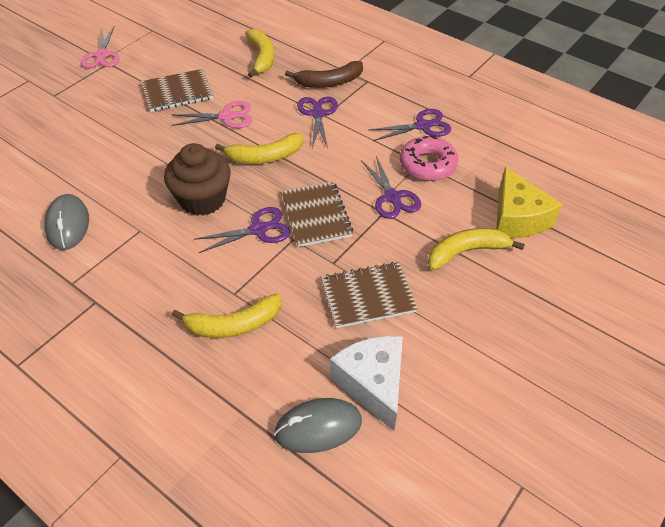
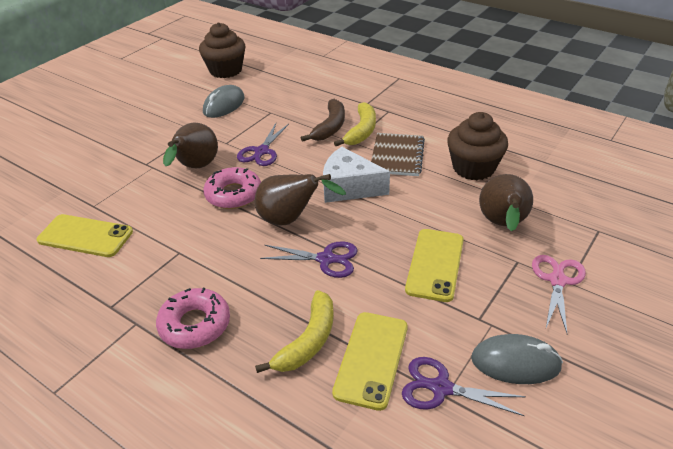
brown cupcake: 1 -> 2
brown notebook: 3 -> 1
brown pear: 0 -> 3
pink donut: 1 -> 2
pink scissors: 2 -> 1
purple scissors: 4 -> 3
yellow banana: 4 -> 2
yellow cheese: 1 -> 0
yellow phone: 0 -> 3

